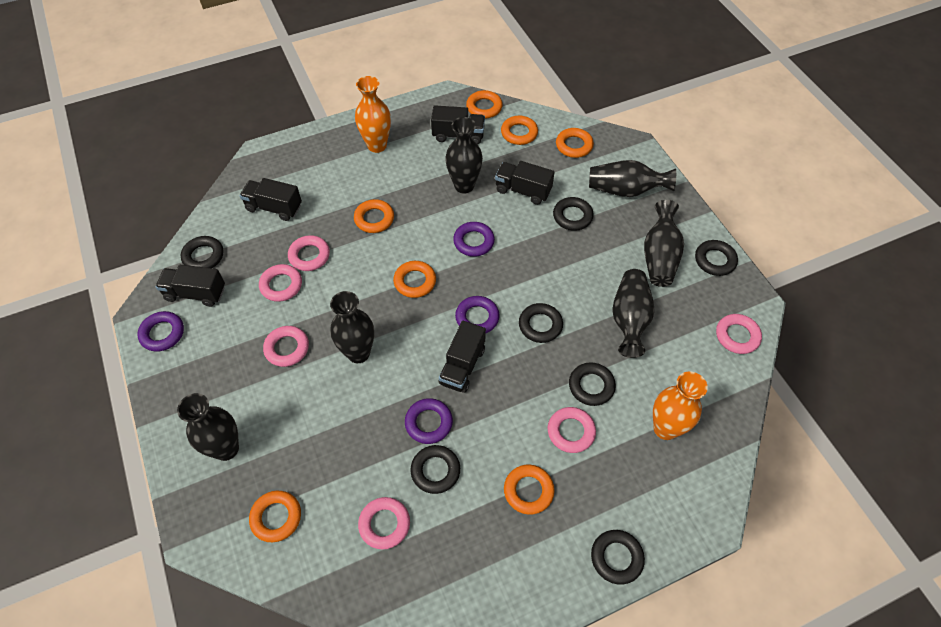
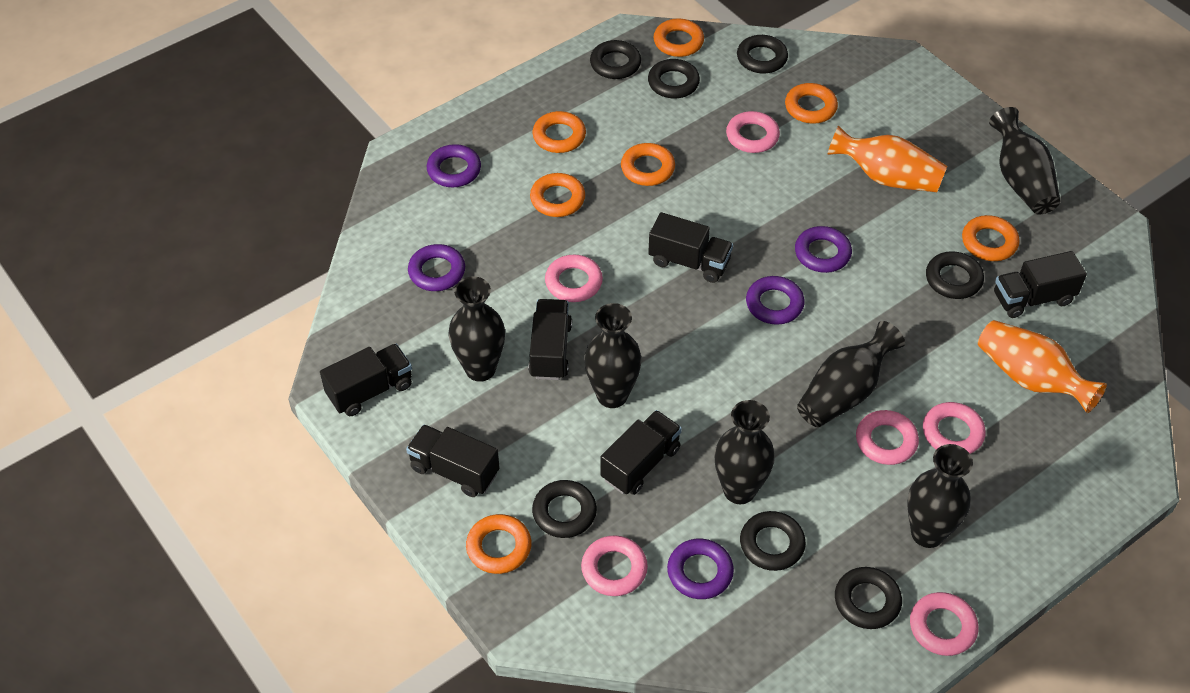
black truck: 5 -> 6
purple ring: 4 -> 5

